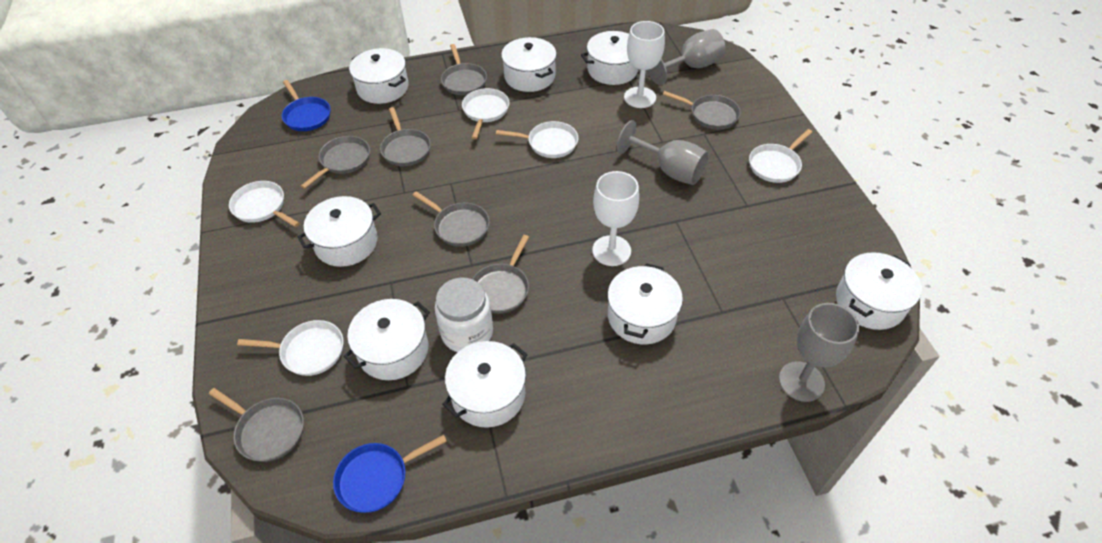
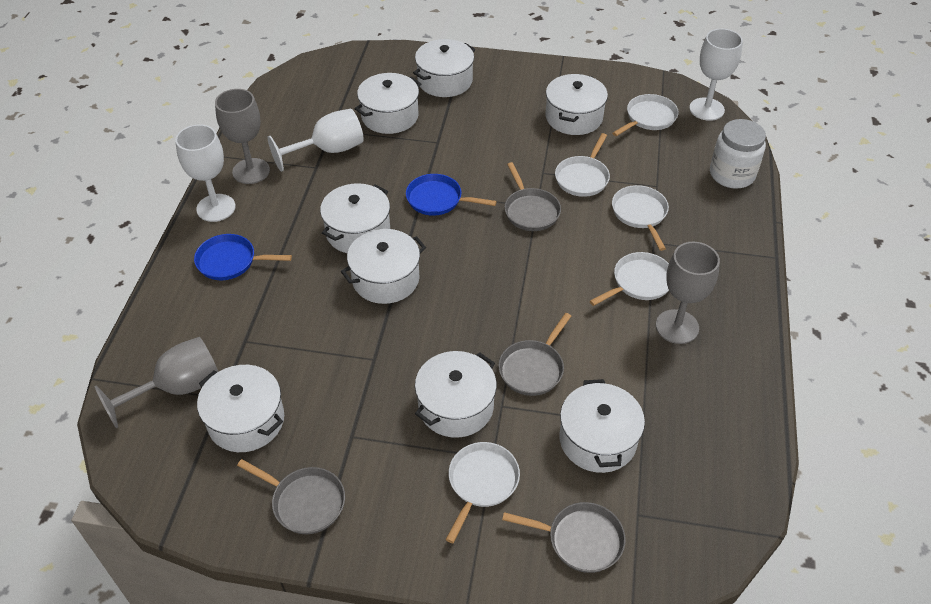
grey pan: 7 -> 4
white goblet: 2 -> 3

